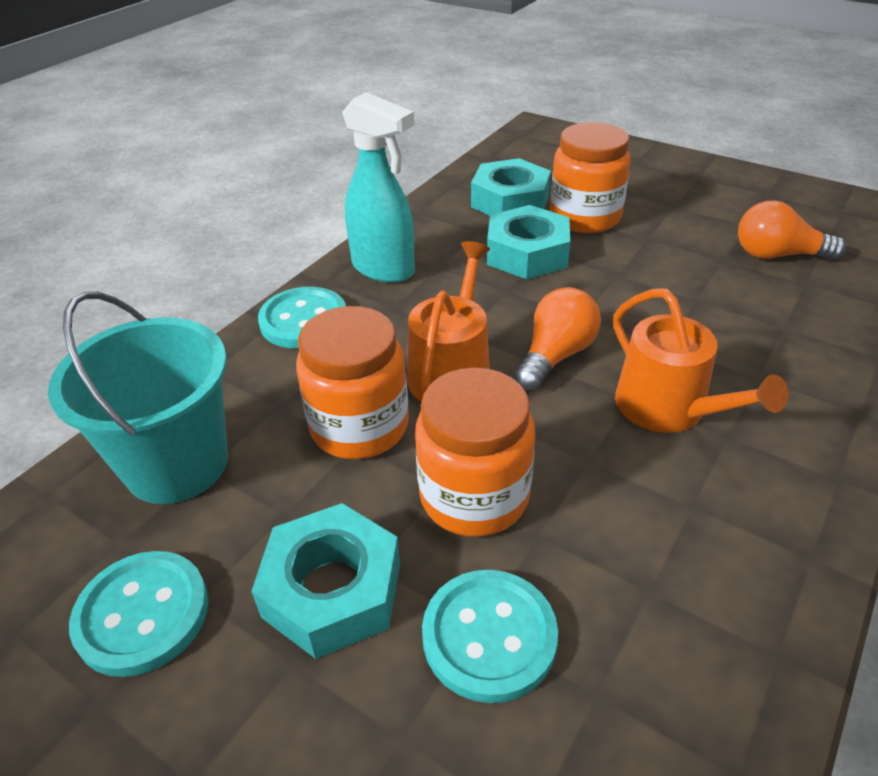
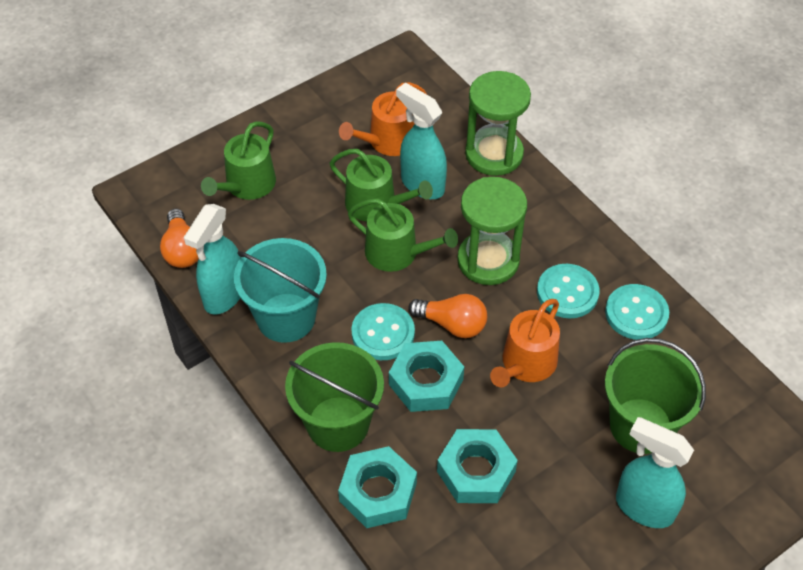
green bucket: 0 -> 2
green hourglass: 0 -> 2
green watering can: 0 -> 3
orange jar: 3 -> 0
turquoise spray bottle: 1 -> 3

